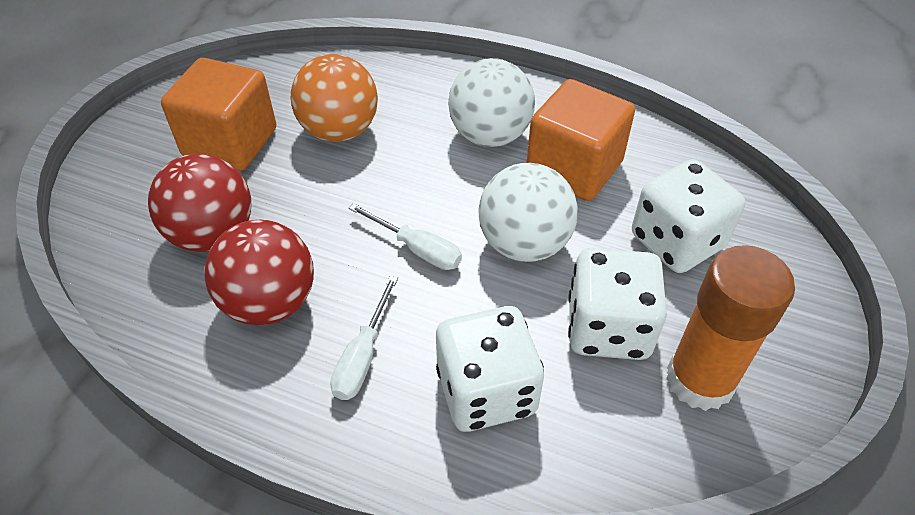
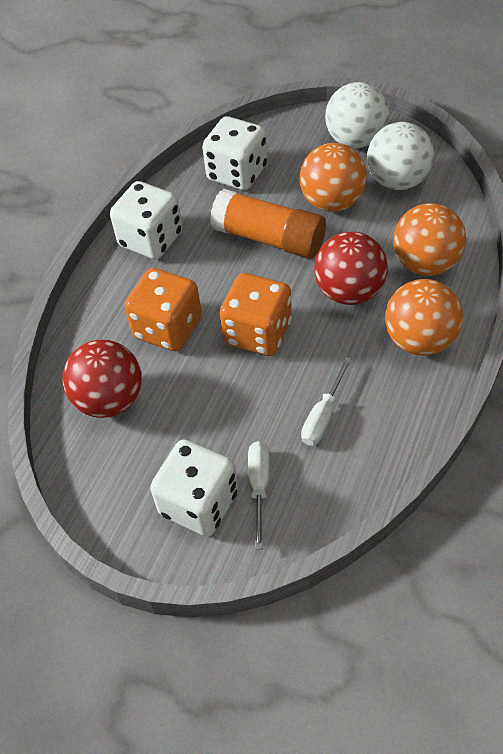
orange ball: 1 -> 3
orange cube: 2 -> 0
orange dice: 0 -> 2

